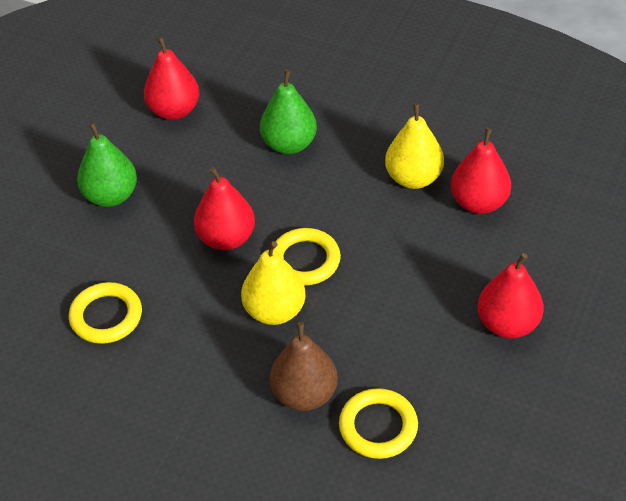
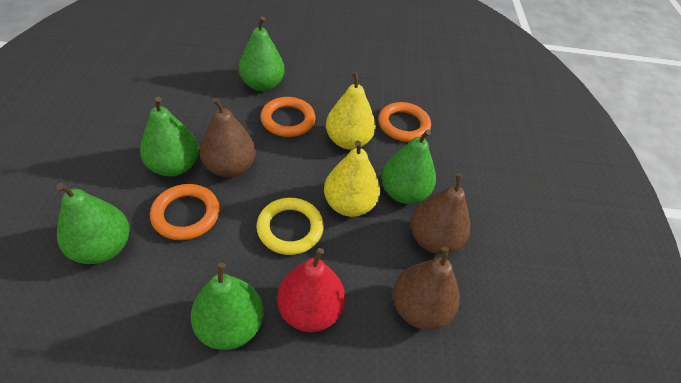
brown pear: 1 -> 3
green pear: 2 -> 5
orange ring: 0 -> 3
red pear: 4 -> 1
yellow ring: 3 -> 1

